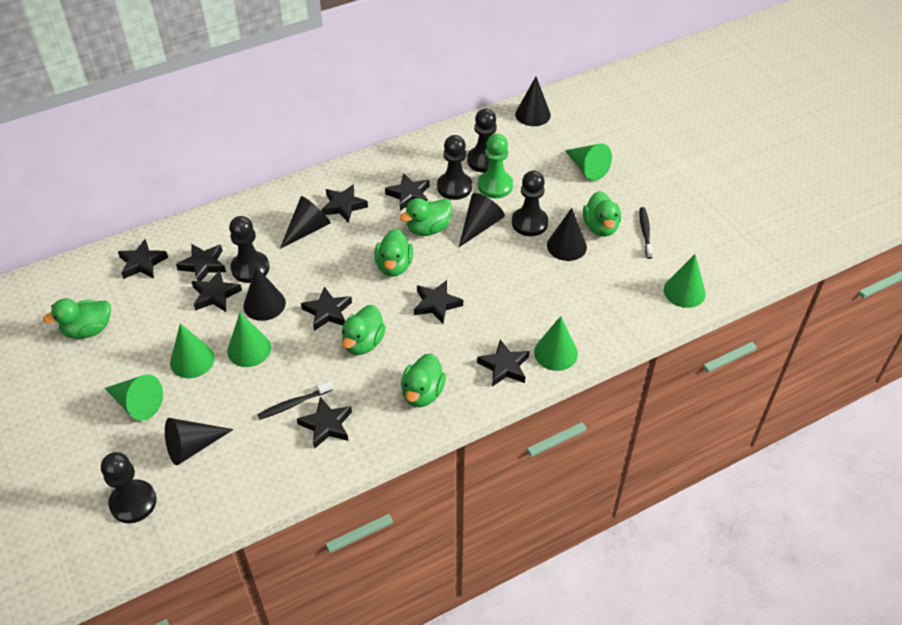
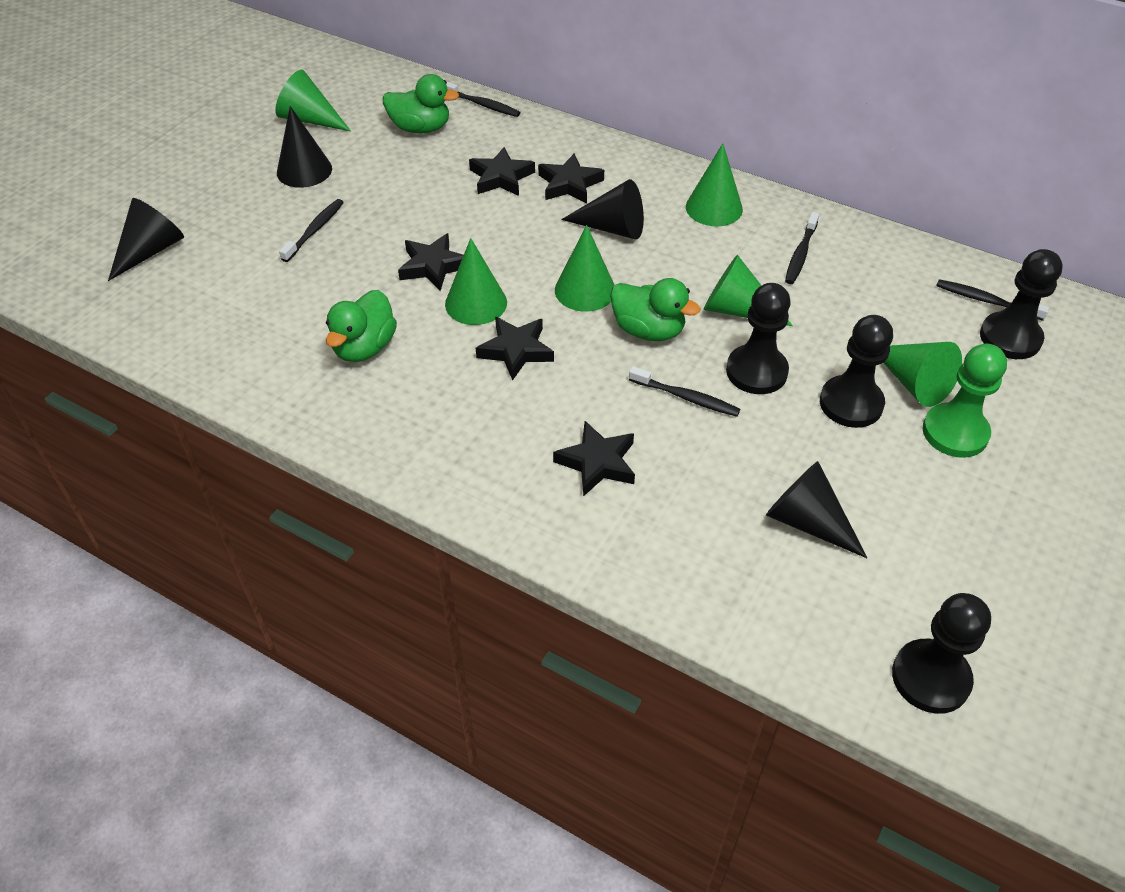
black cone: 6 -> 4
black pawn: 5 -> 4
black star: 9 -> 5
black toothbrush: 2 -> 5
green duck: 6 -> 3

